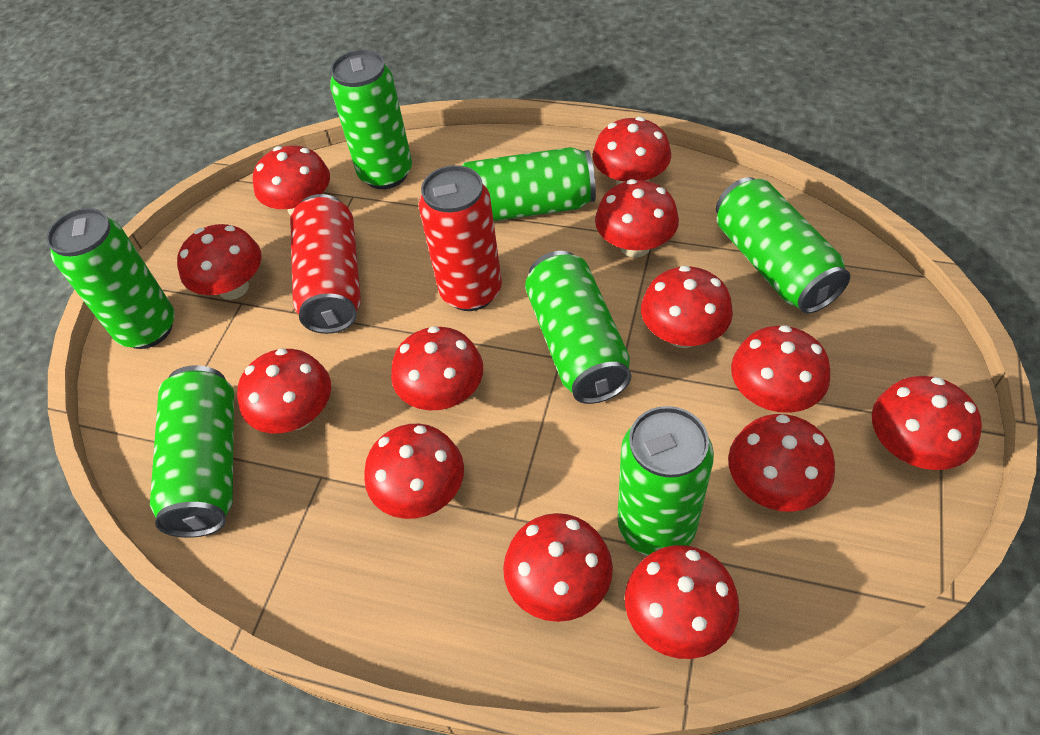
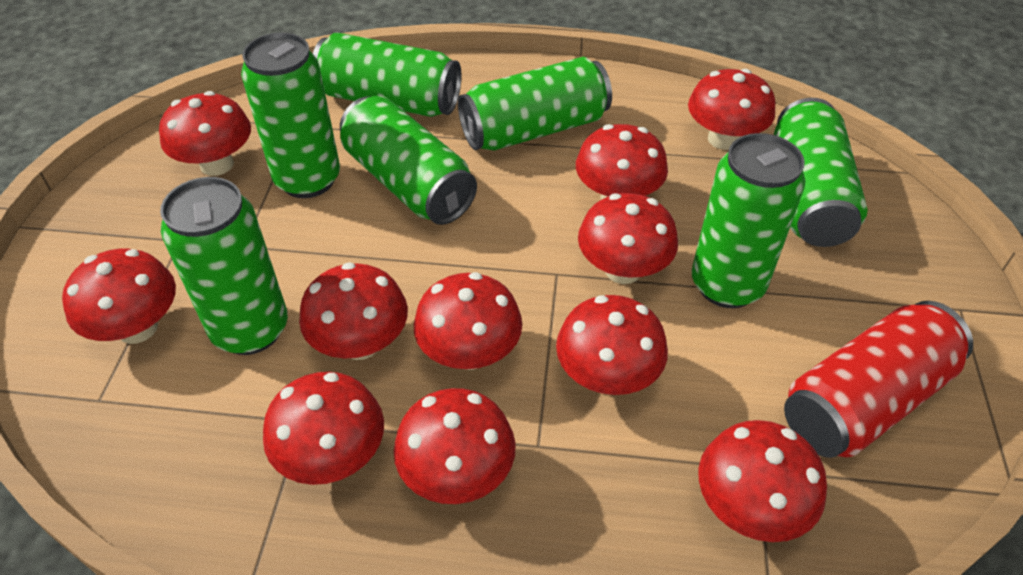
red can: 2 -> 1
red mushroom: 13 -> 11

